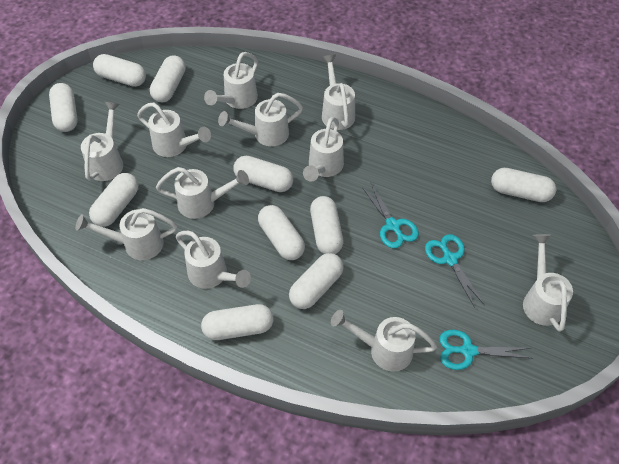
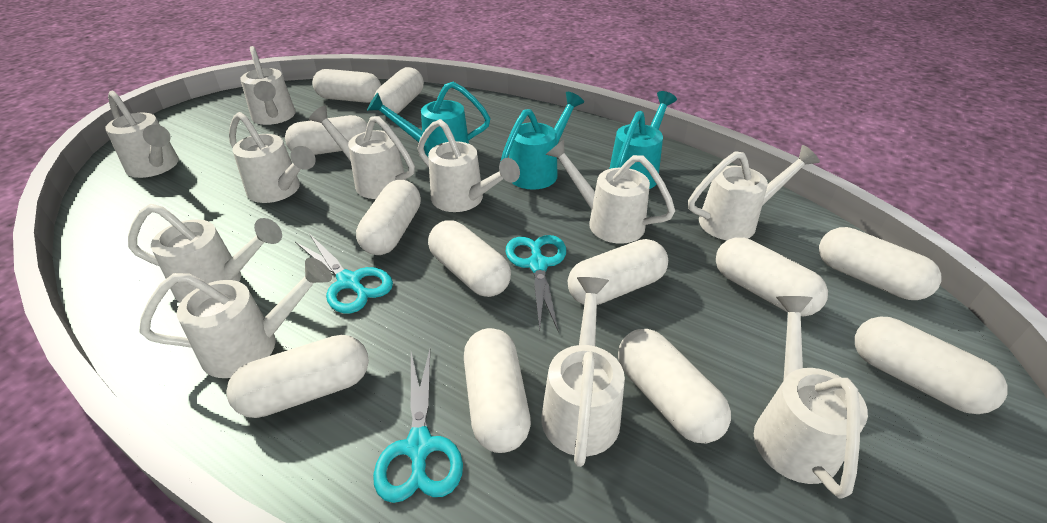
turquoise watering can: 0 -> 3
white capsule: 10 -> 12

